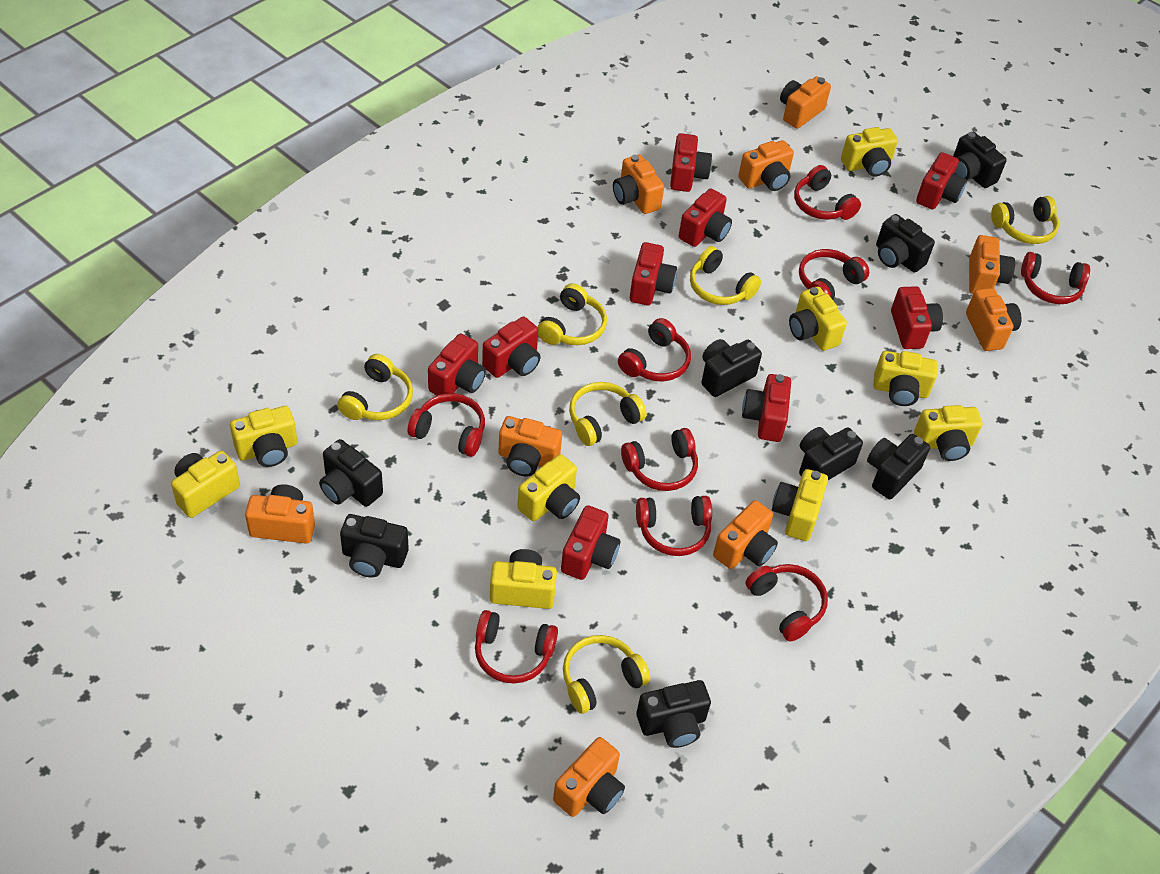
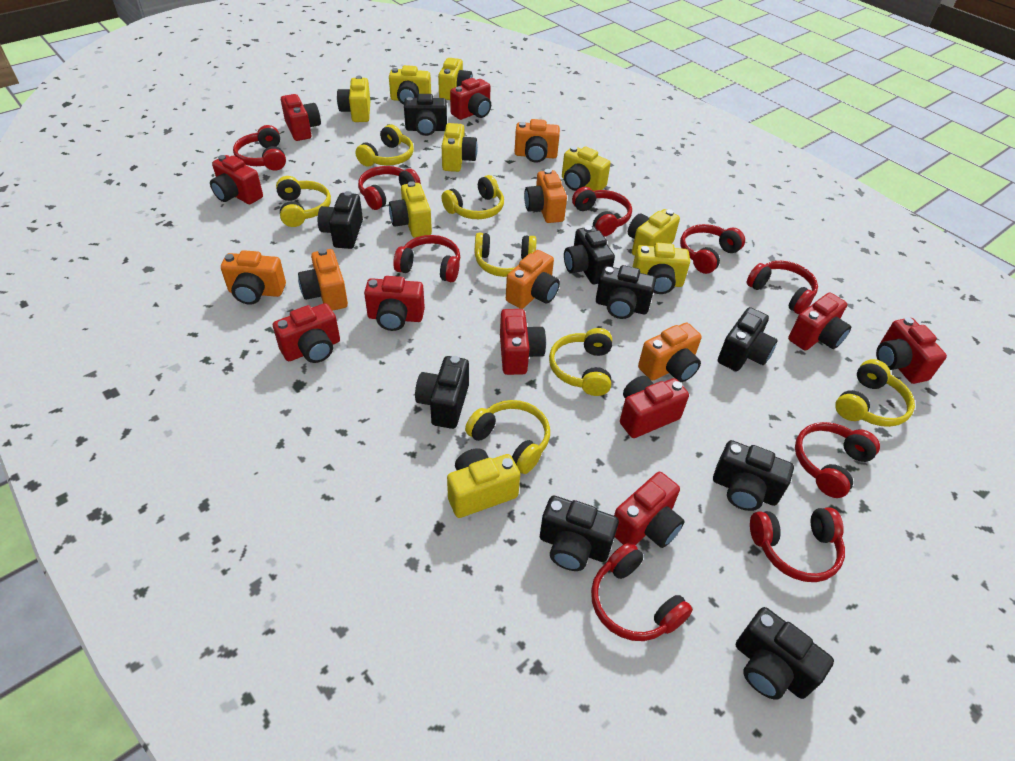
black camera: 8 -> 9
orange camera: 9 -> 6
red camera: 9 -> 10
yellow headphones: 6 -> 7

